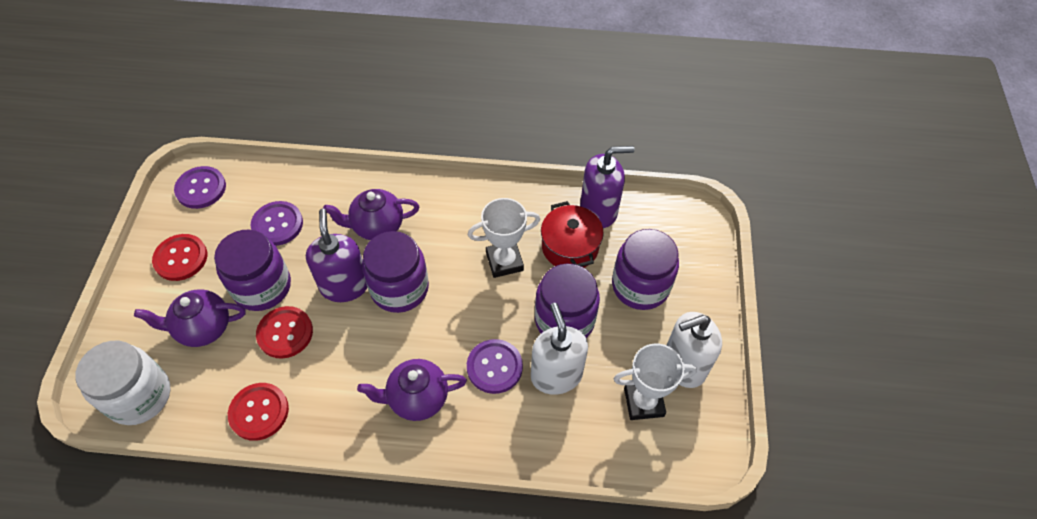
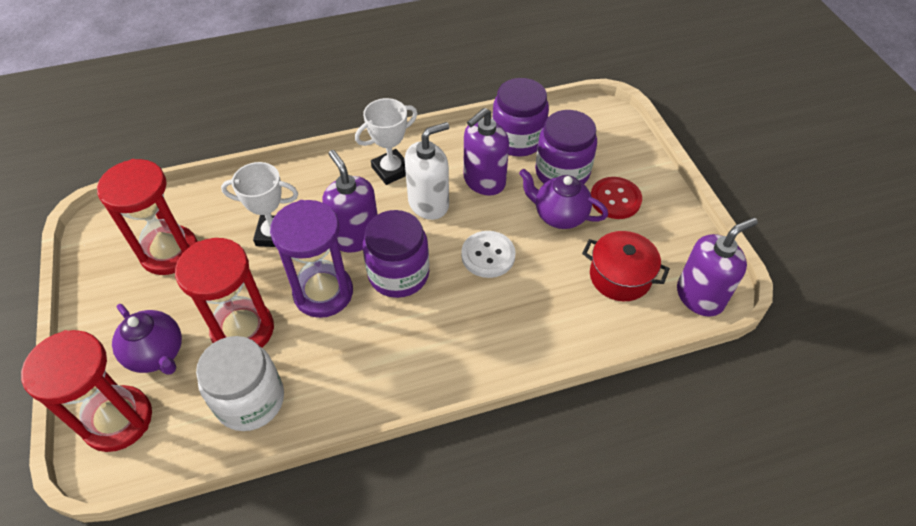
purple button: 3 -> 0
purple hourglass: 0 -> 1
purple jar: 4 -> 3
purple soap dispenser: 2 -> 3
purple teapot: 3 -> 2
red button: 3 -> 1
red hourglass: 0 -> 3
white button: 0 -> 1
white soap dispenser: 2 -> 1

